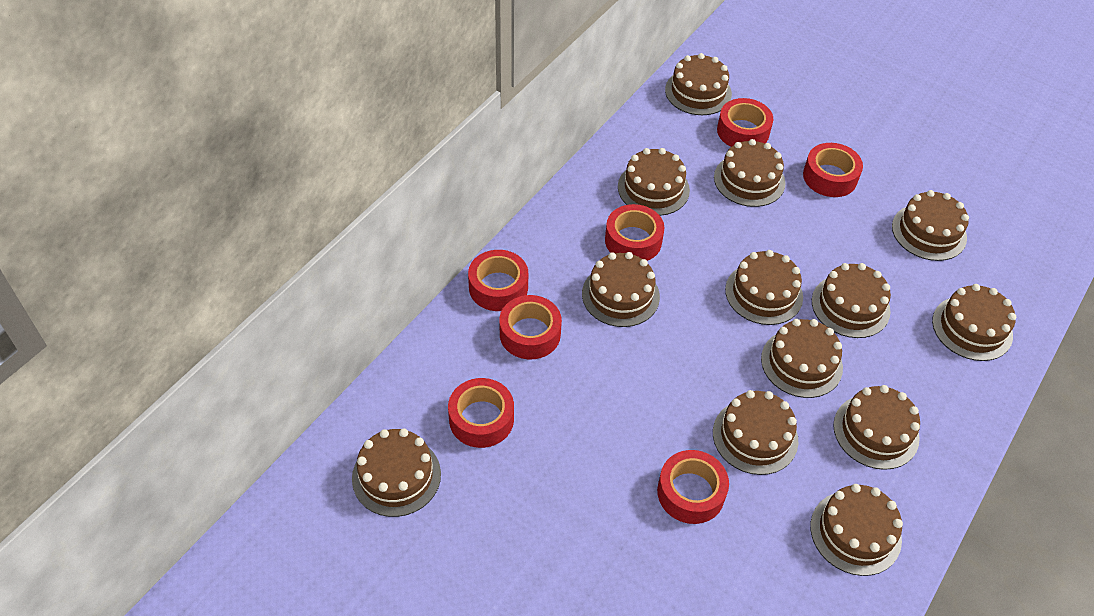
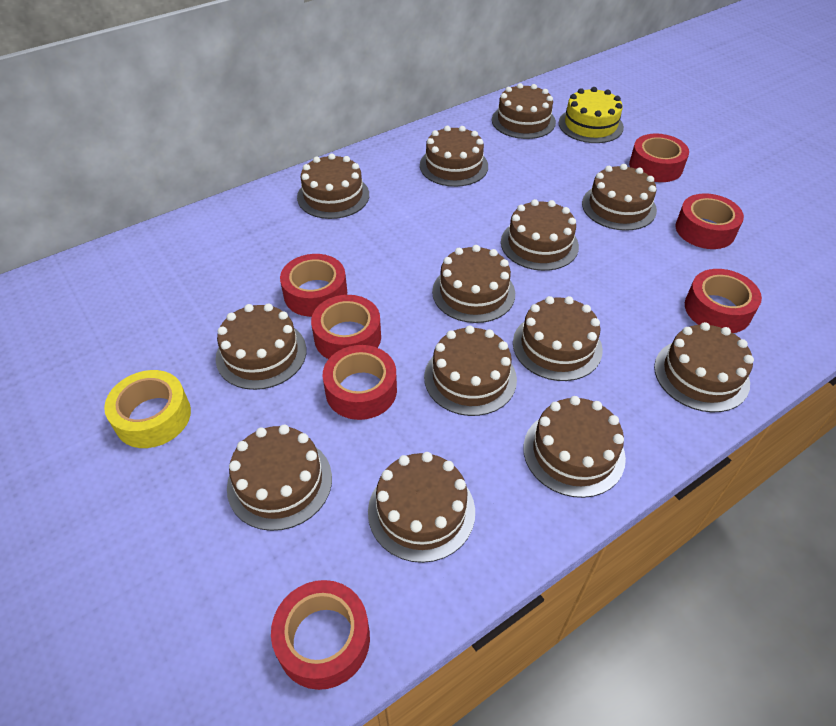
yellow cake: 0 -> 1
yellow tape: 0 -> 1

